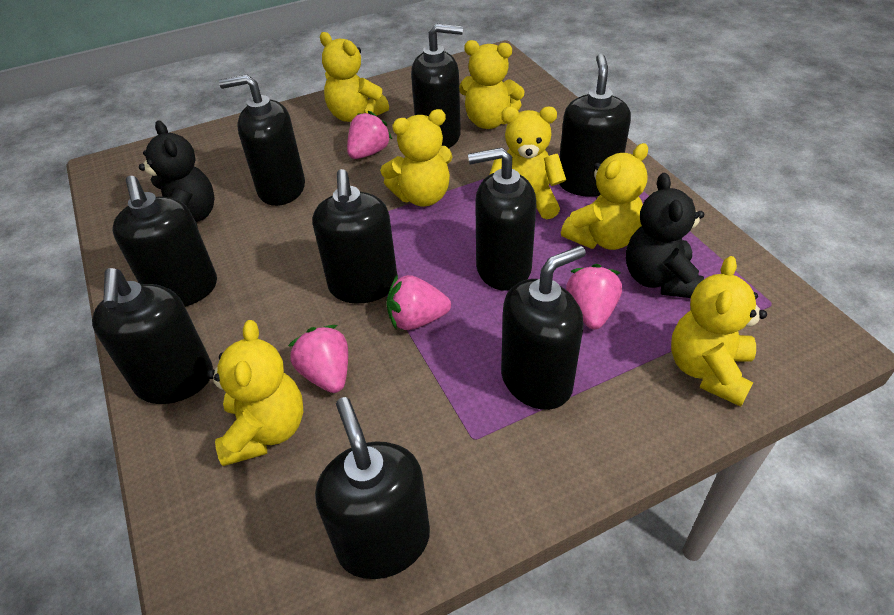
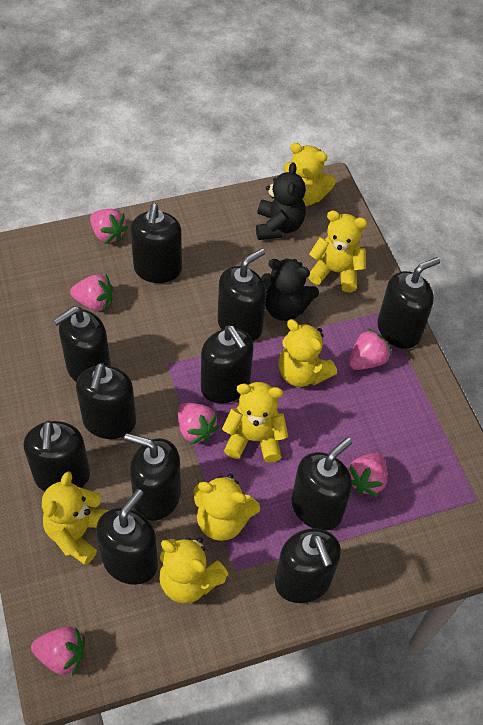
black soap dispenser: 9 -> 11
pink strawberry: 4 -> 6

